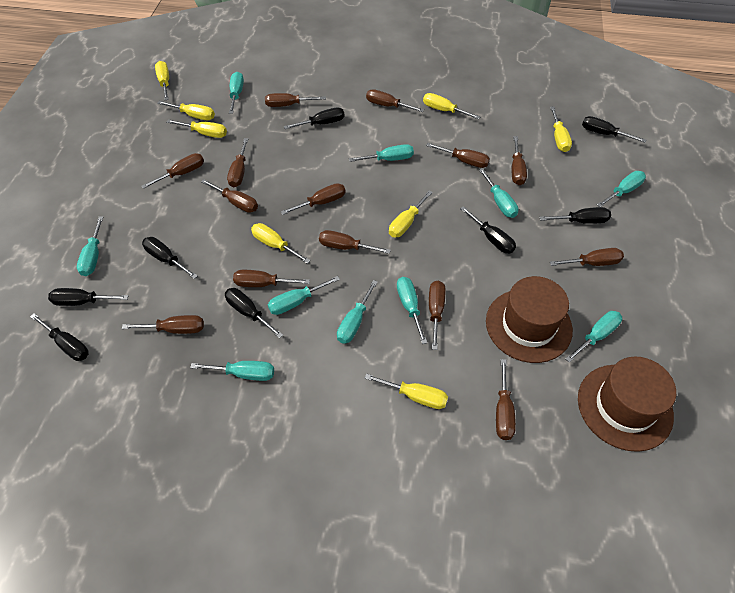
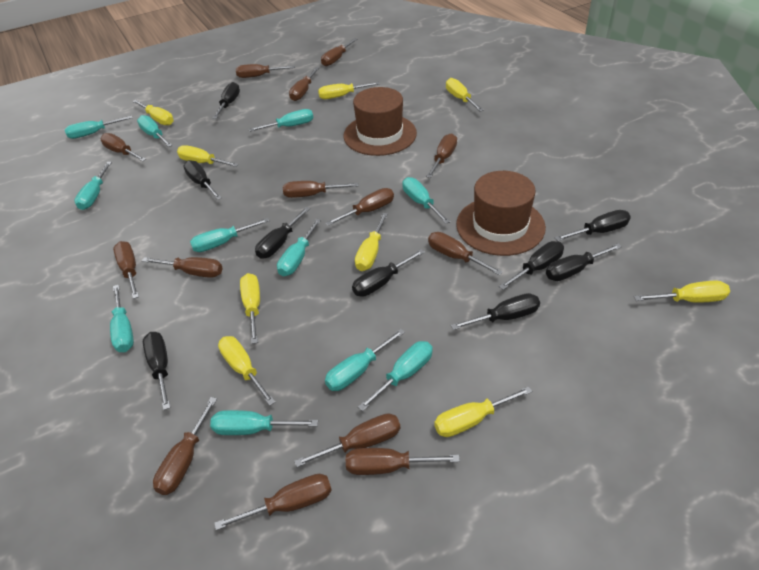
black screwdriver: 8 -> 9
turquoise screwdriver: 10 -> 11
yellow screwdriver: 8 -> 9

